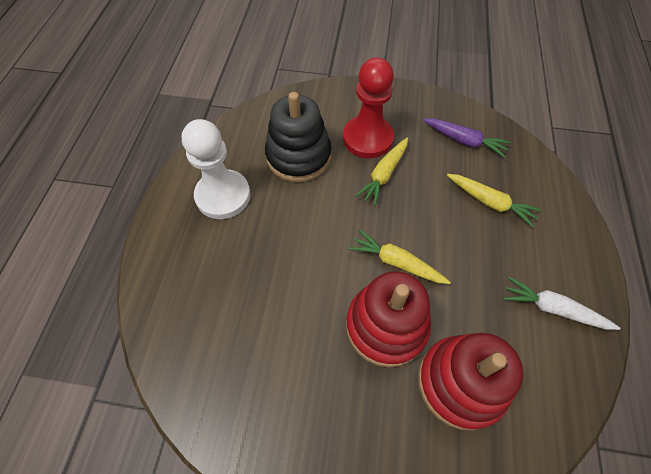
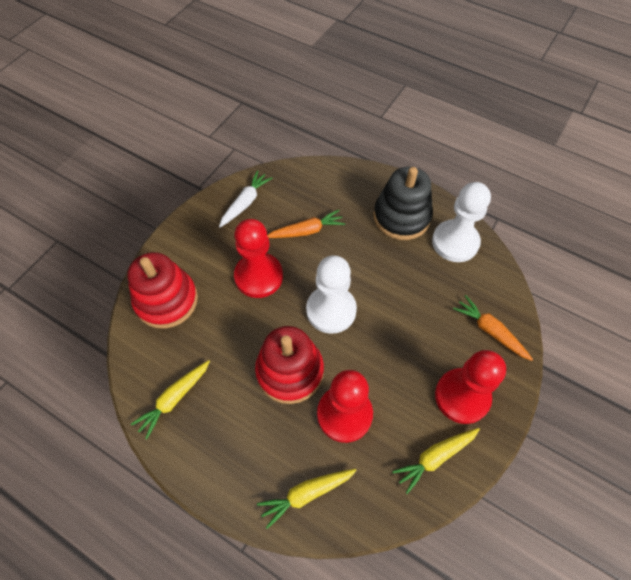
orange carrot: 0 -> 2
purple carrot: 1 -> 0
red pawn: 1 -> 3
white pawn: 1 -> 2

